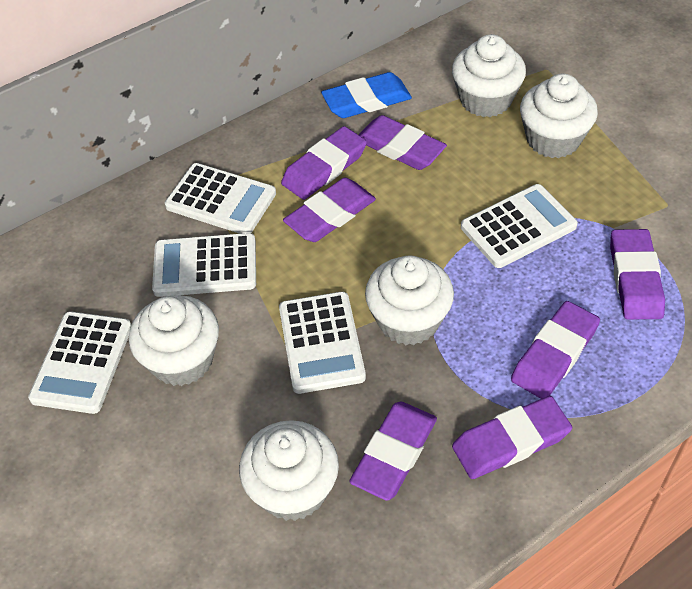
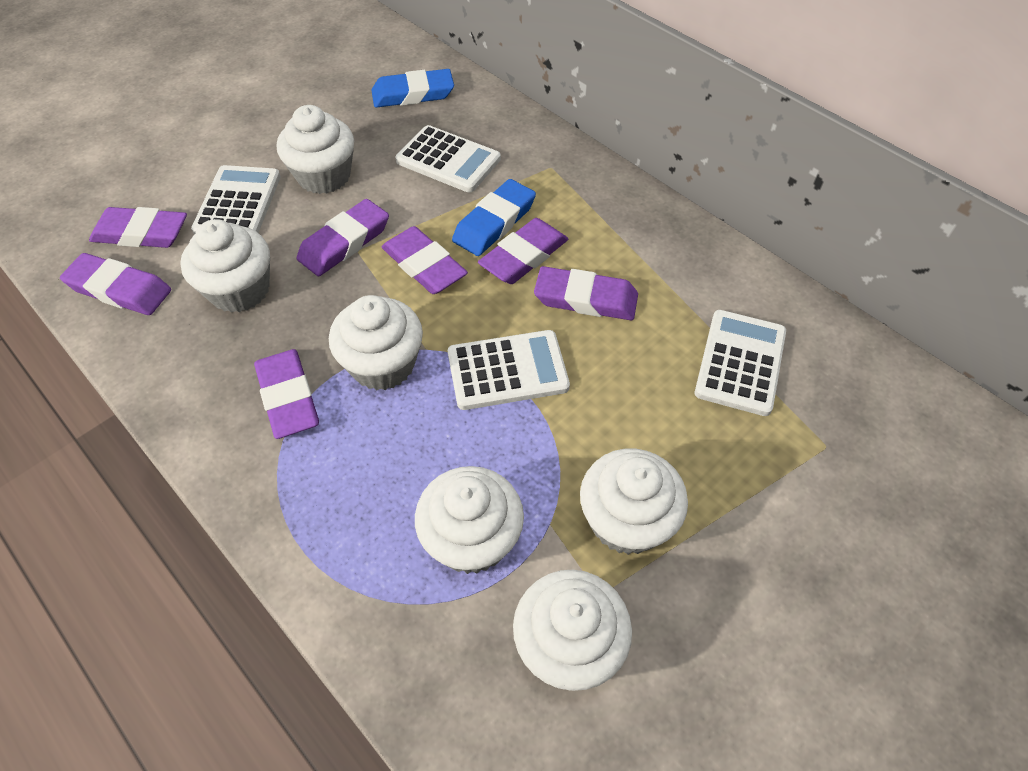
blue eraser: 1 -> 2
white calculator: 5 -> 4
white cupcake: 5 -> 6

